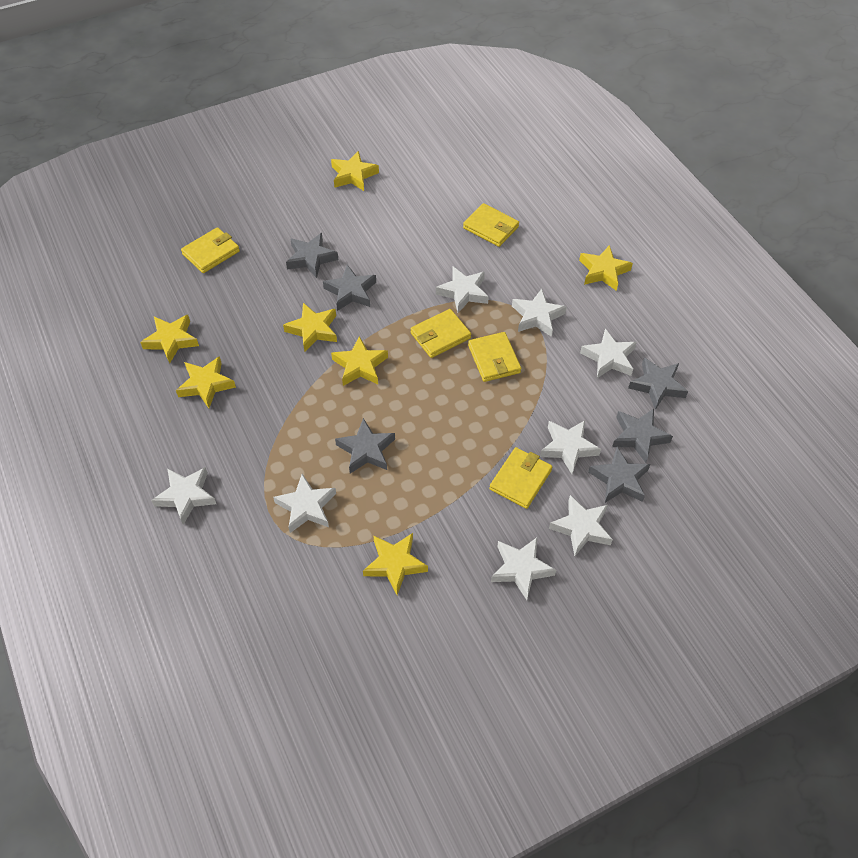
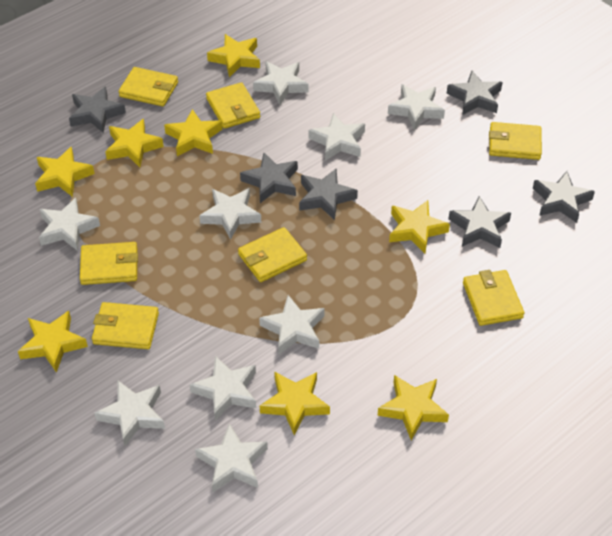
white star: 8 -> 9
yellow star: 7 -> 8
yellow wallet: 5 -> 7

